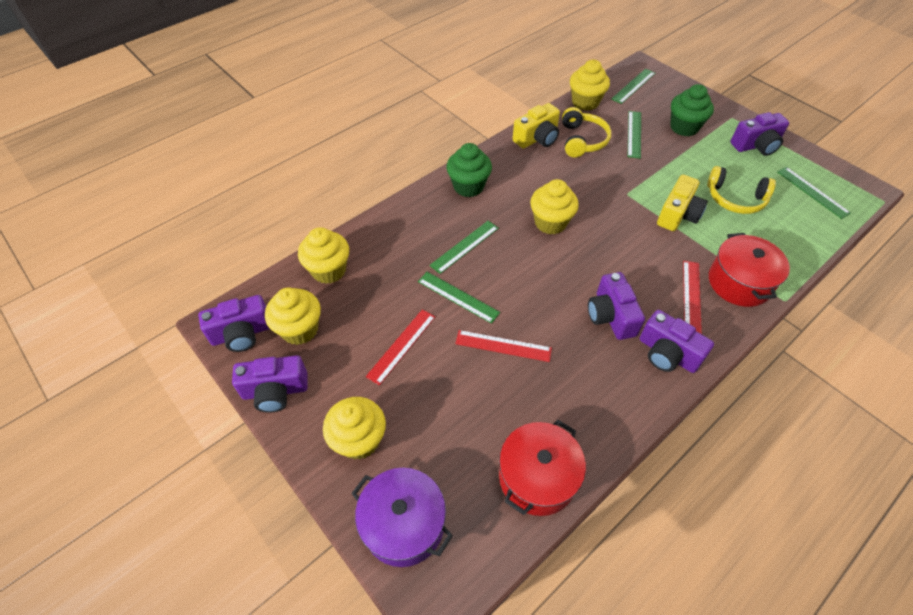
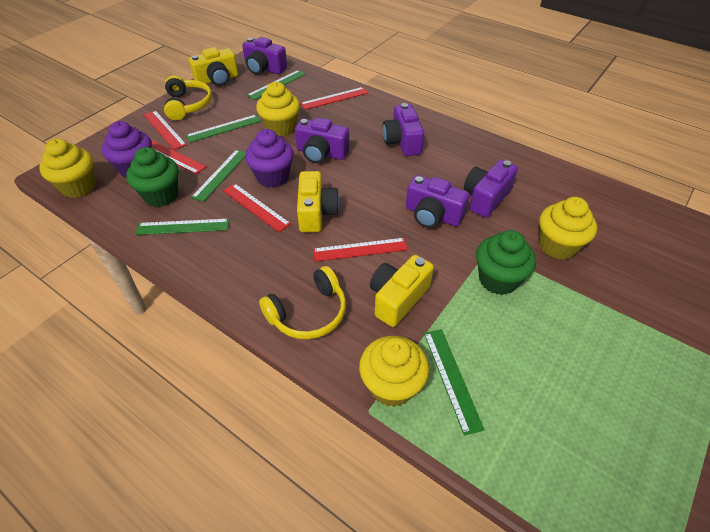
purple cupcake: 0 -> 2
purple pot: 1 -> 0
red pot: 2 -> 0
red ruler: 3 -> 5
yellow camera: 2 -> 3
yellow cupcake: 5 -> 4

